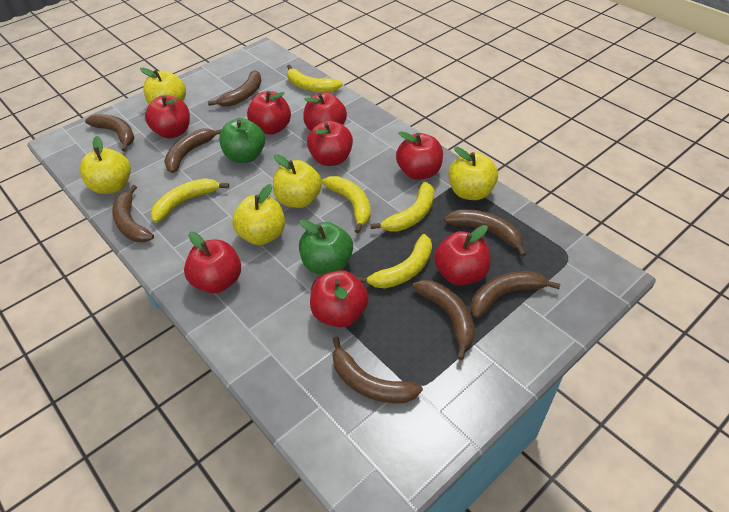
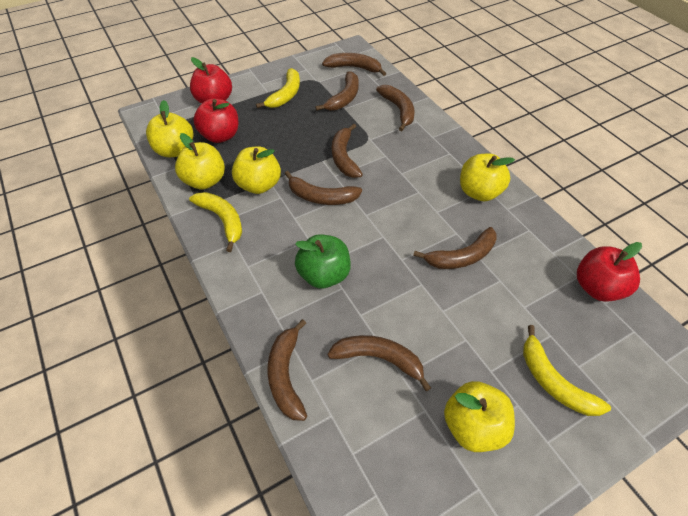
green apple: 2 -> 1
red apple: 8 -> 3
yellow banana: 5 -> 3

